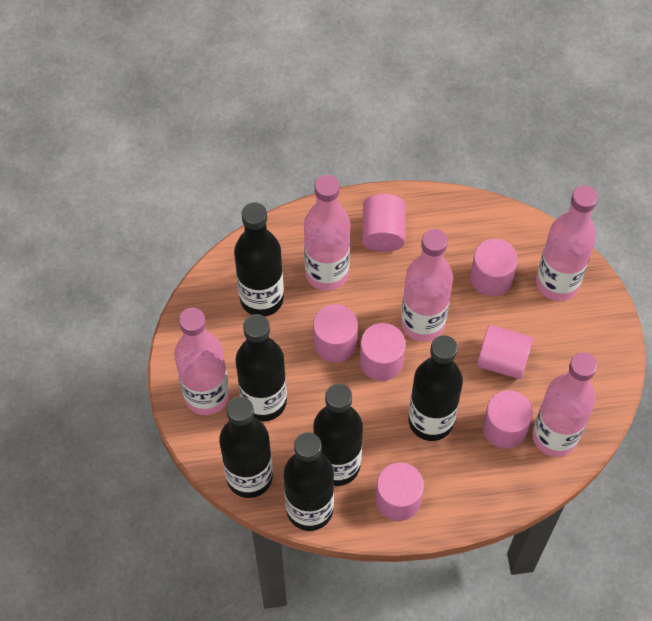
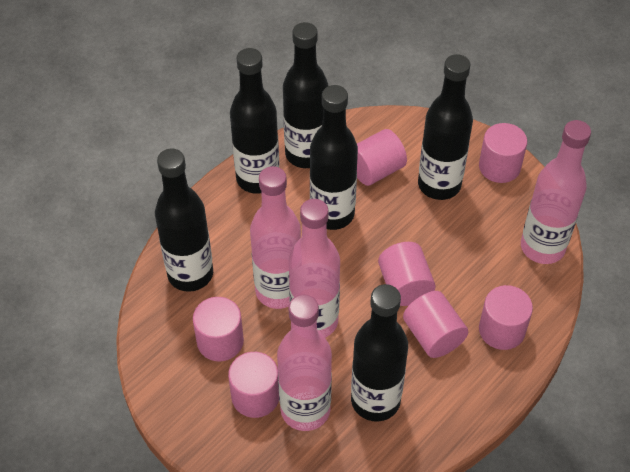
pink bottle: 5 -> 4

